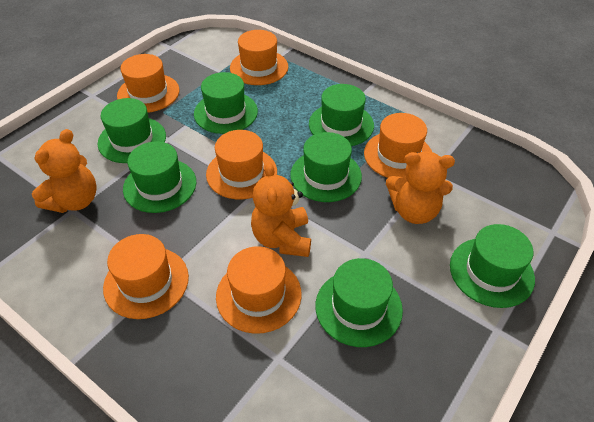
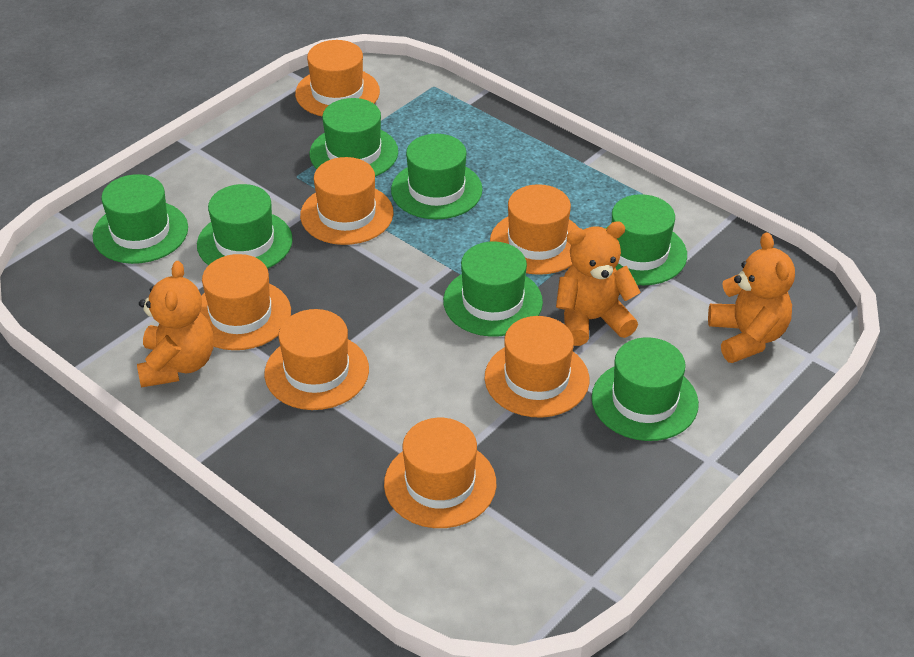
orange hat: 6 -> 7

